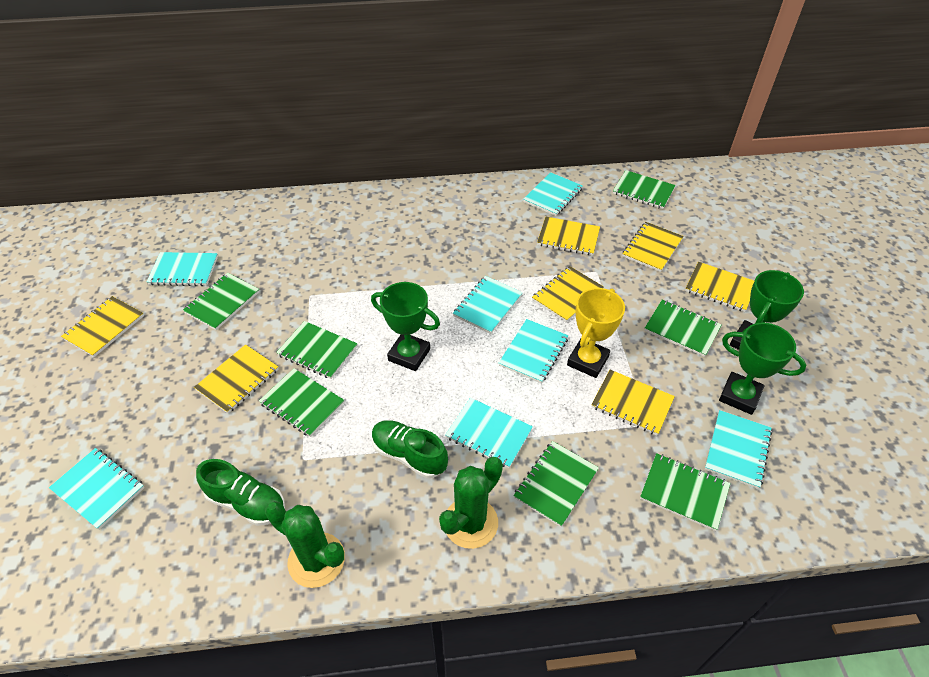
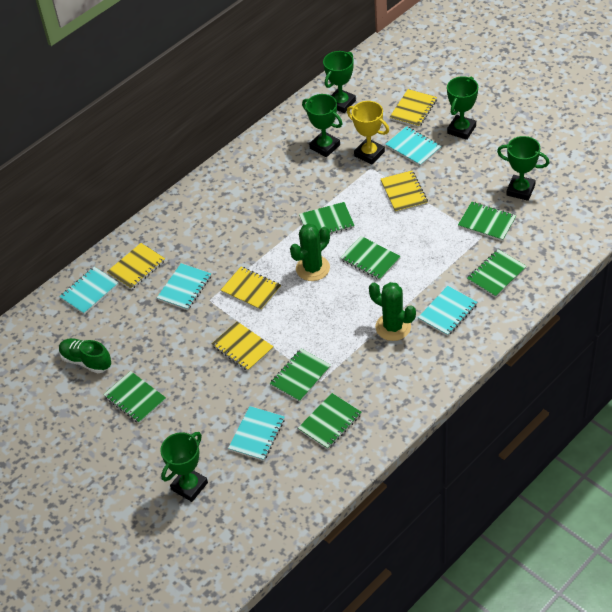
green shoe: 2 -> 1
green trophy: 3 -> 5
turquoise notebook: 7 -> 5
yellow notebook: 7 -> 5

